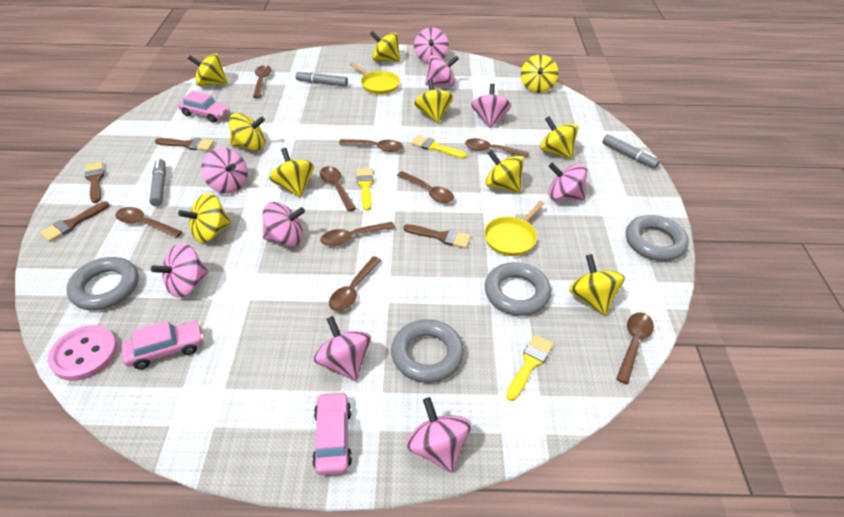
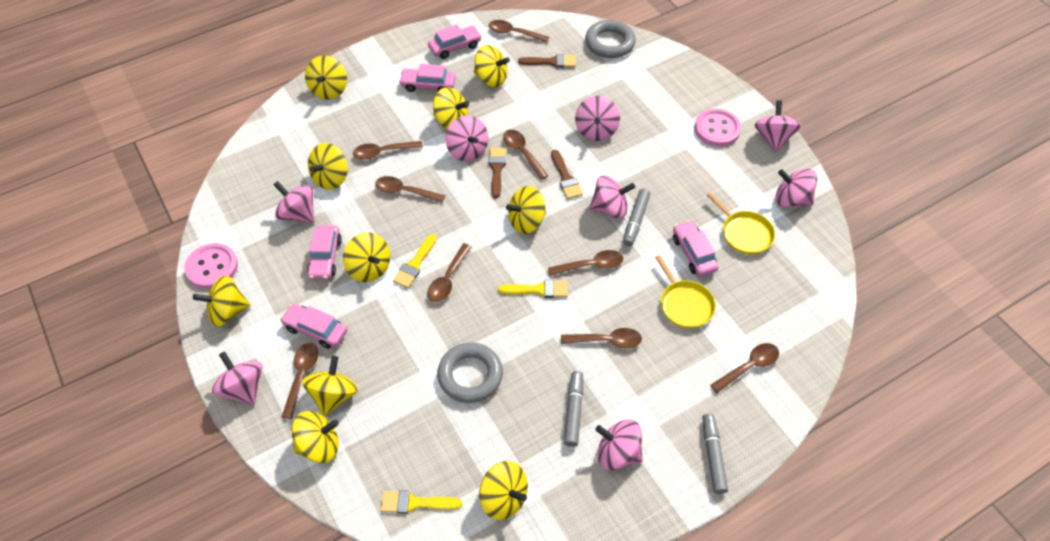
brown brush: 4 -> 3
grey ring: 4 -> 2
pink button: 1 -> 2
pink car: 3 -> 5
pink spinning top: 9 -> 8

